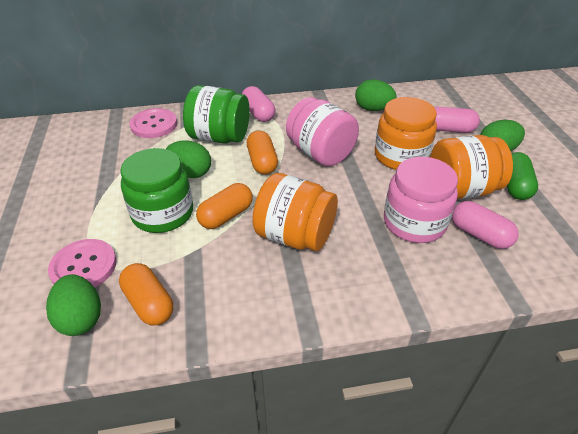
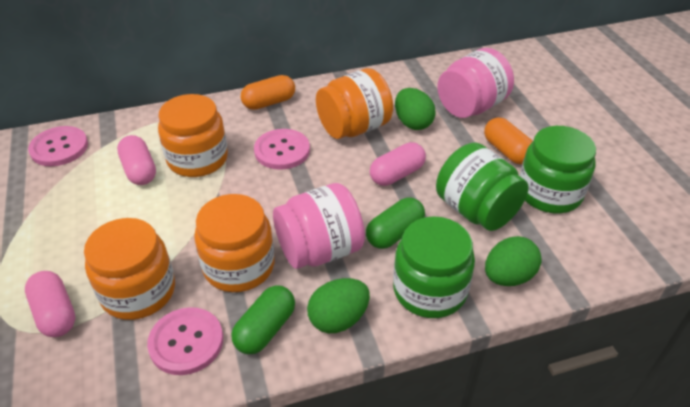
green capsule: 1 -> 2
green egg: 4 -> 3
green jar: 2 -> 3
orange capsule: 3 -> 2
orange jar: 3 -> 4
pink button: 2 -> 3

